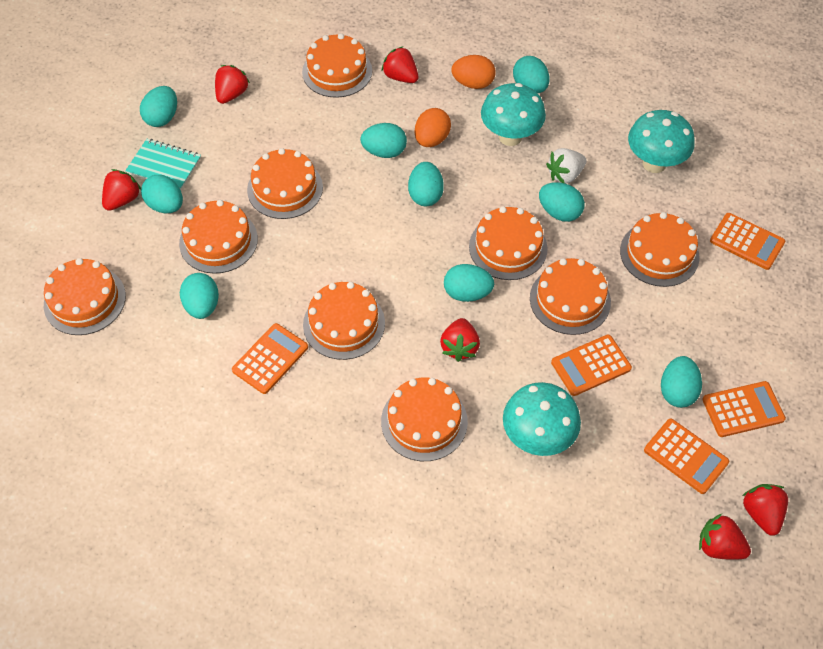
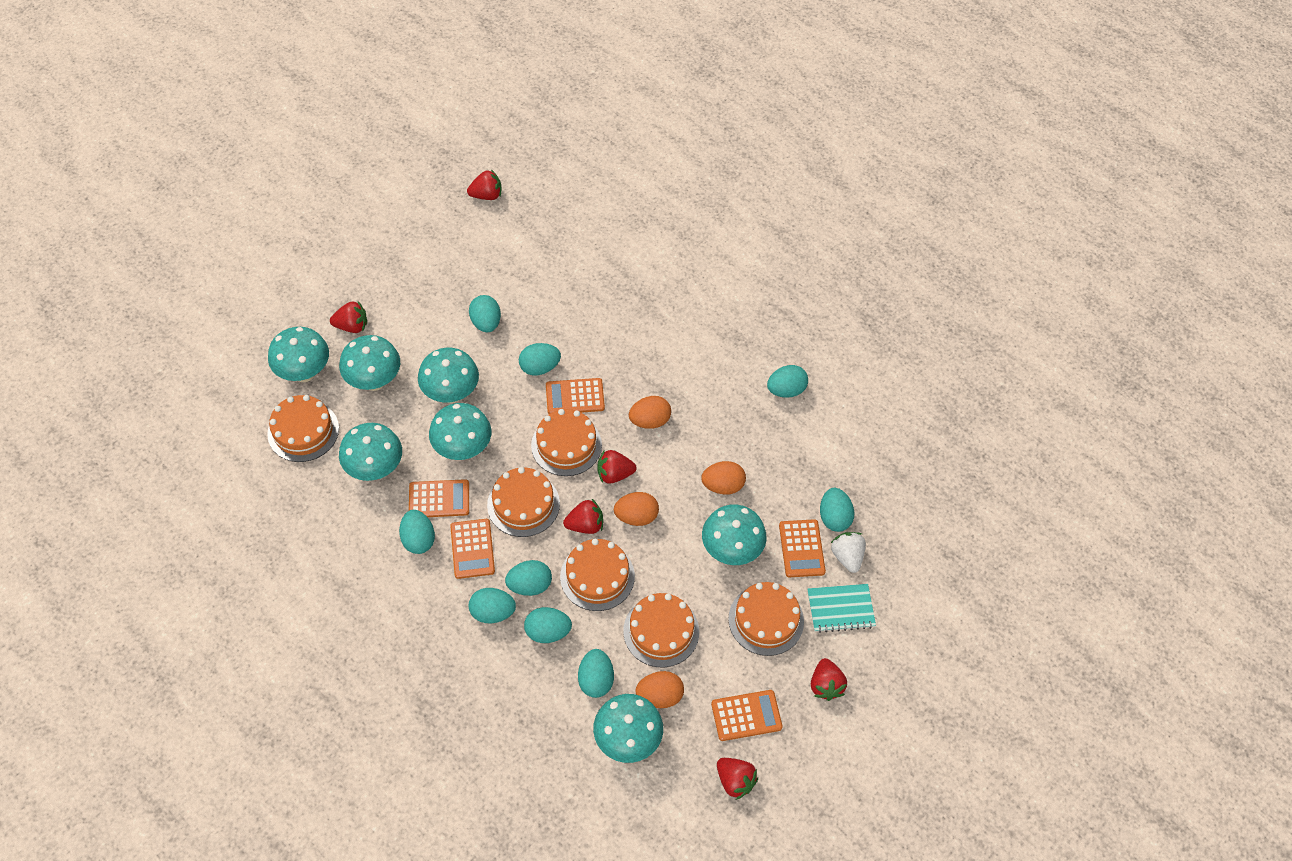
orange cake: 9 -> 6
orange egg: 2 -> 4
turquoise mushroom: 3 -> 7

